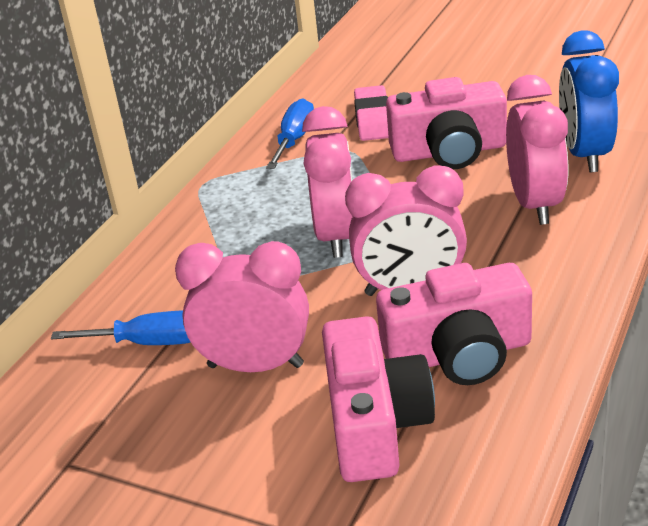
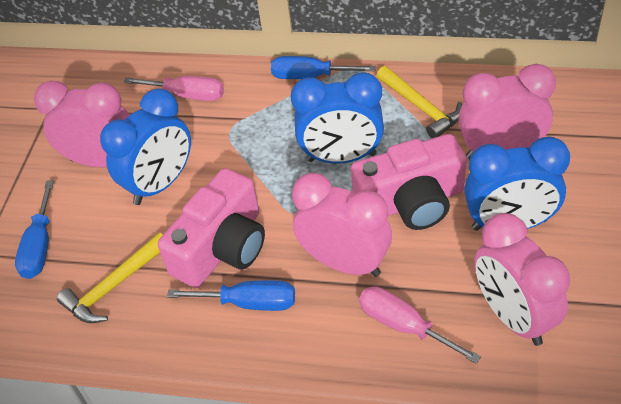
blue clock: 1 -> 3
blue screwdriver: 2 -> 3
pink camera: 3 -> 2
pink eraser: 1 -> 0
pink screwdriver: 0 -> 2
yellow hammer: 0 -> 2

